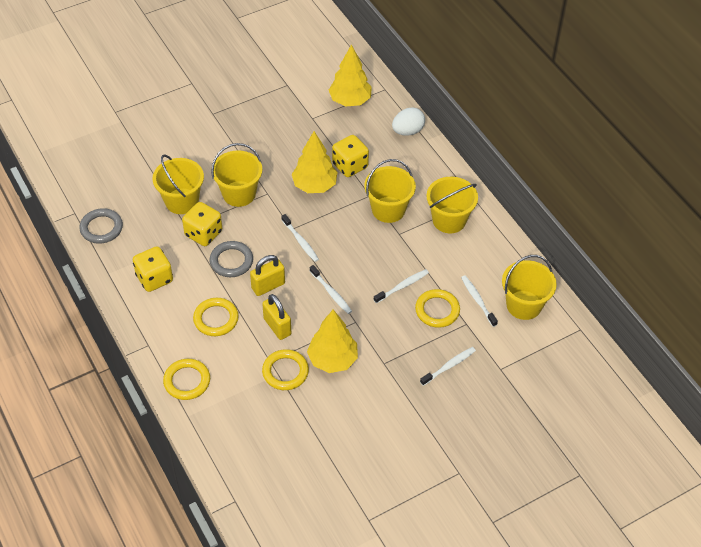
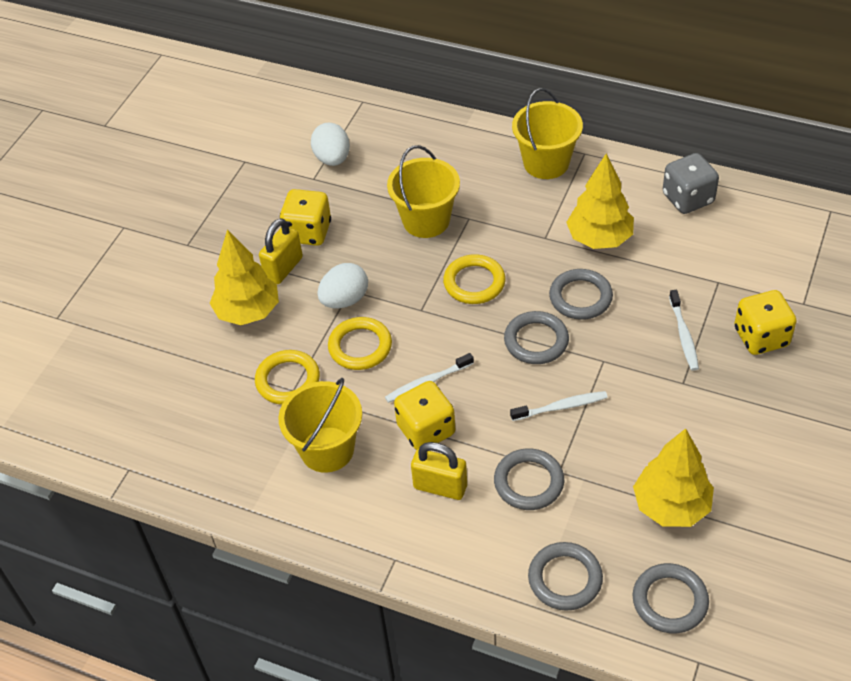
grey dice: 0 -> 1
grey ring: 2 -> 5
white egg: 1 -> 2
white toothbrush: 5 -> 3
yellow bucket: 5 -> 3
yellow ring: 4 -> 3

